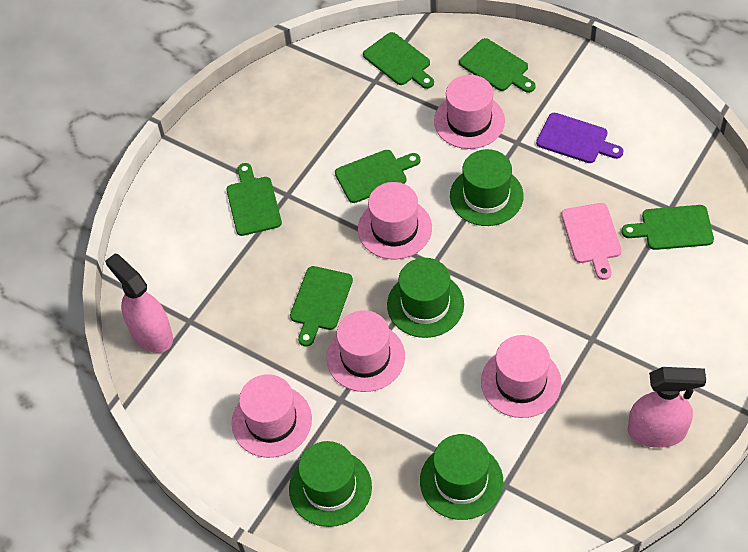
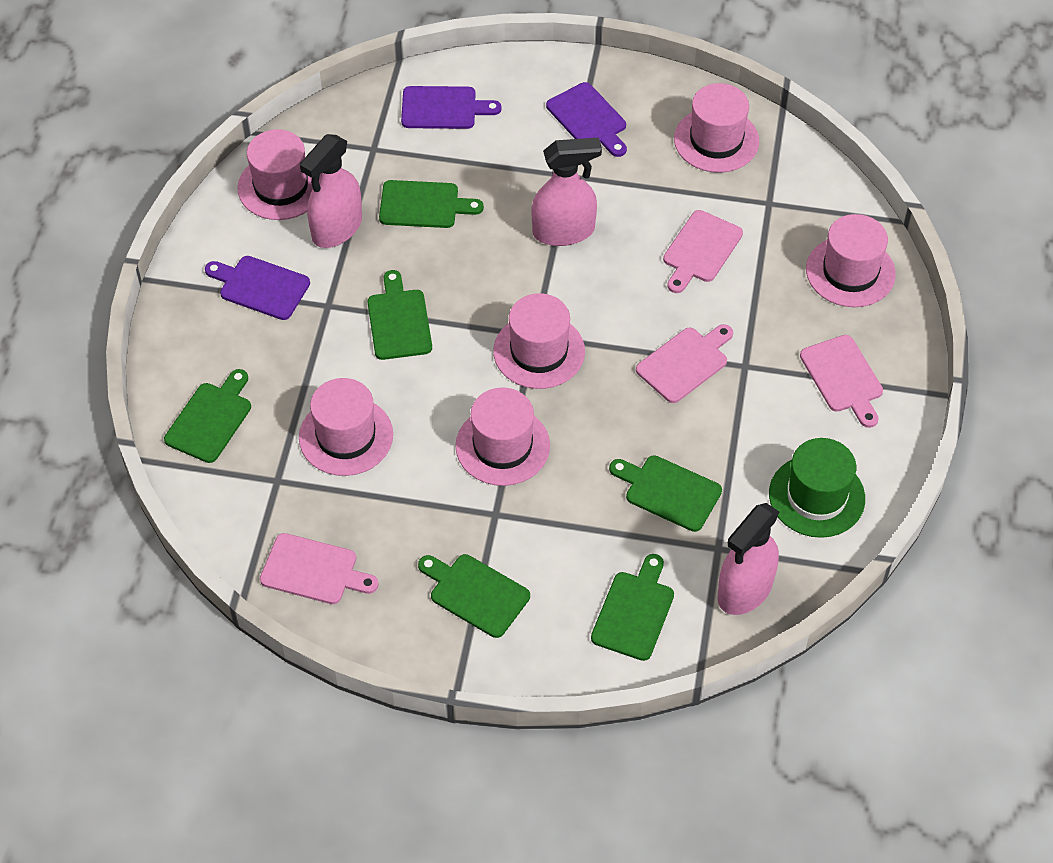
green hat: 4 -> 1
pink cutting board: 1 -> 4
pink hat: 5 -> 6
pink spray bottle: 2 -> 3
purple cutting board: 1 -> 3

